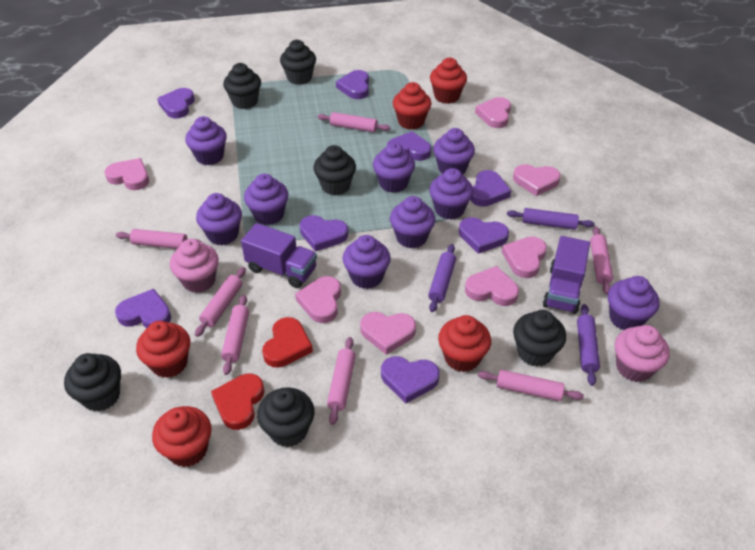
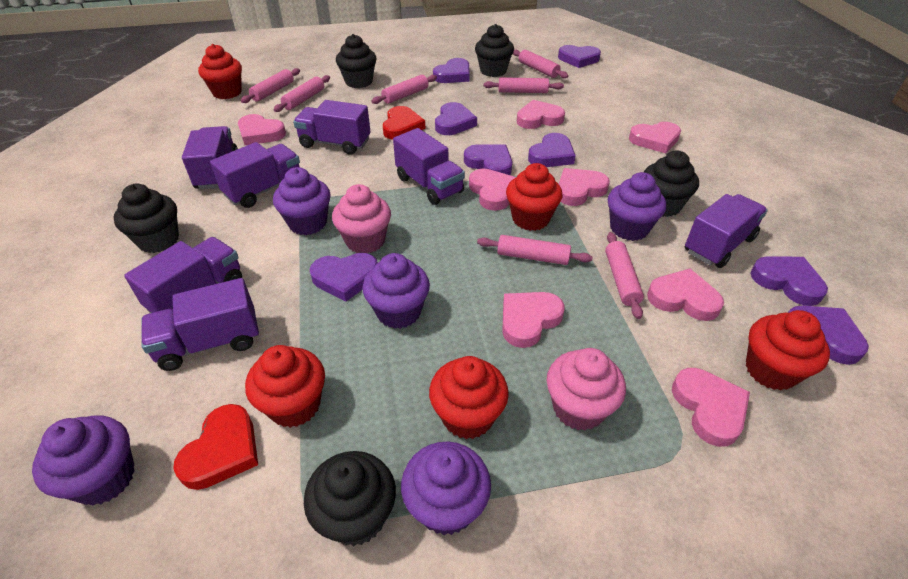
black cupcake: 6 -> 5
pink heart: 7 -> 8
purple cupcake: 9 -> 5
purple rolling pin: 3 -> 0
purple truck: 2 -> 7

